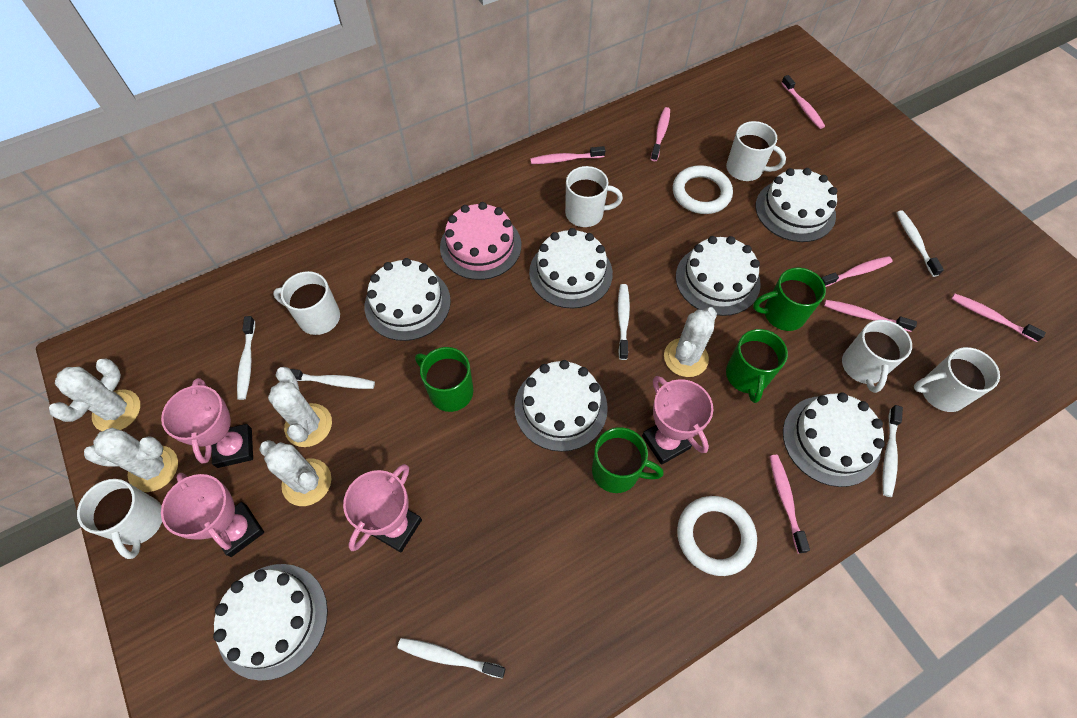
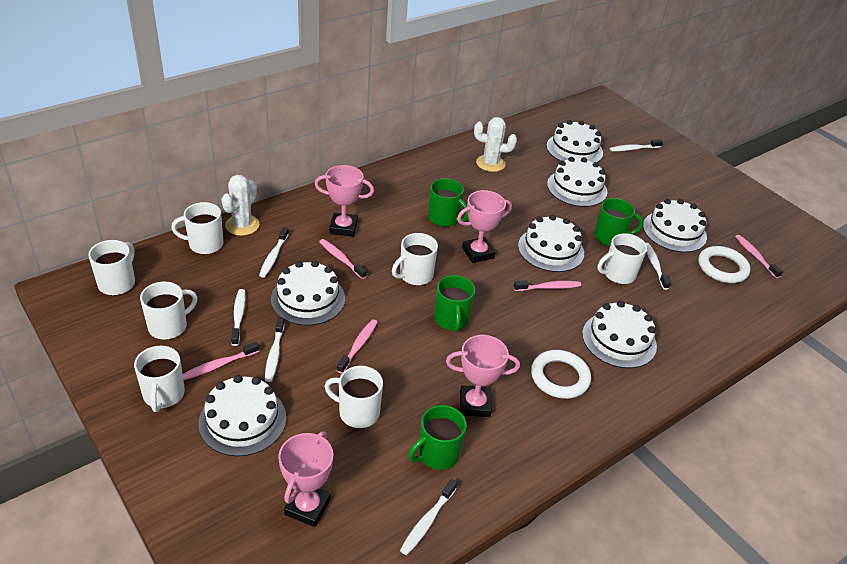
pink cake: 1 -> 0
pink toothbrush: 7 -> 5
white cactus: 5 -> 2
white mug: 6 -> 7

